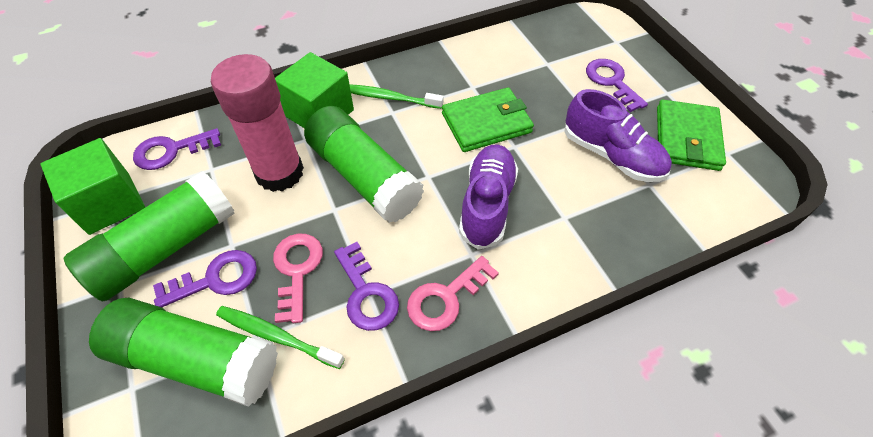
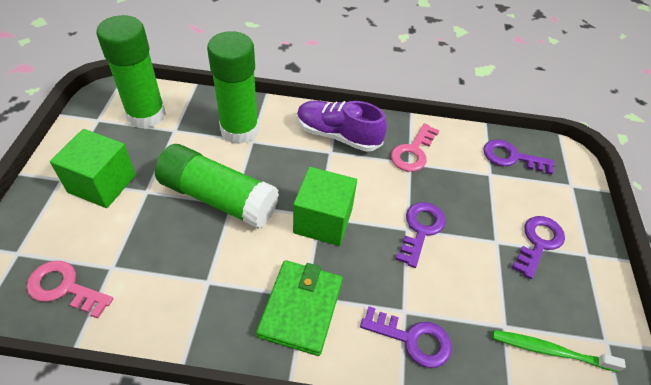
green toothbrush: 2 -> 1
green wallet: 2 -> 1
pink glue stick: 1 -> 0
purple shoe: 2 -> 1

